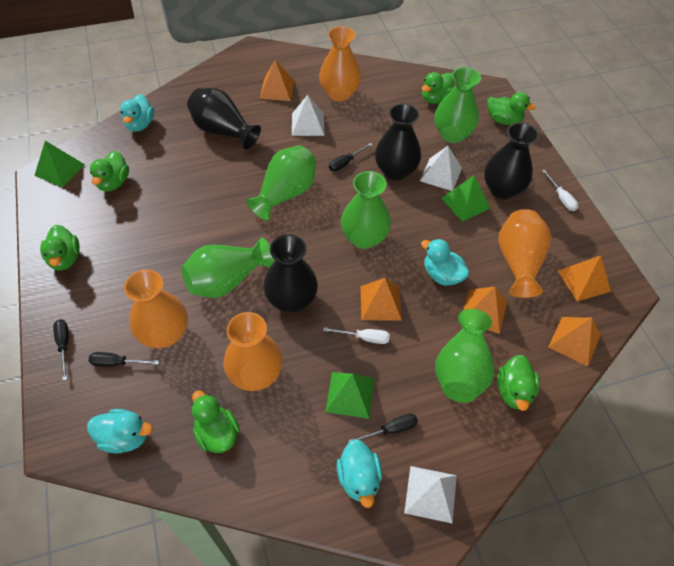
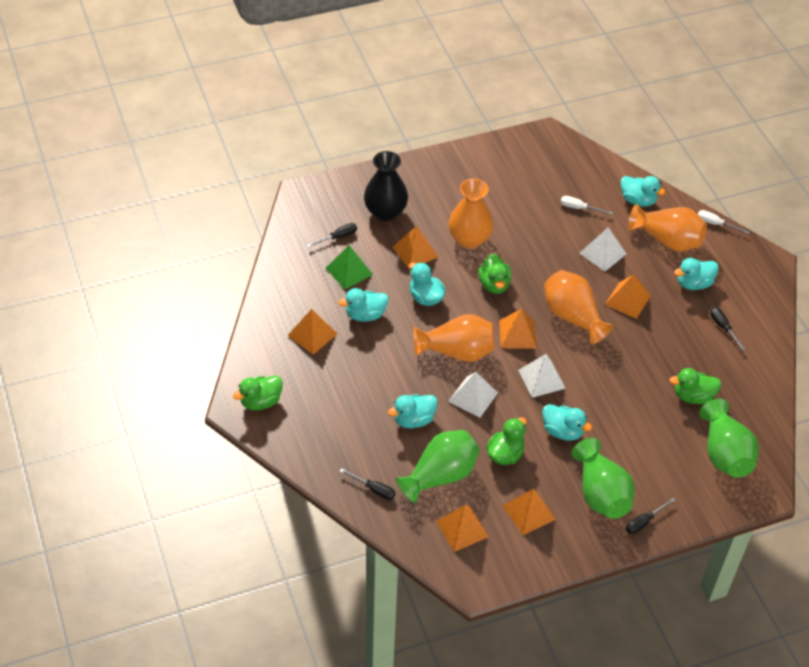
black vase: 4 -> 1
green duck: 6 -> 4
green pyramid: 3 -> 1
green vase: 5 -> 3
orange pyramid: 5 -> 6
turquoise duck: 4 -> 6

